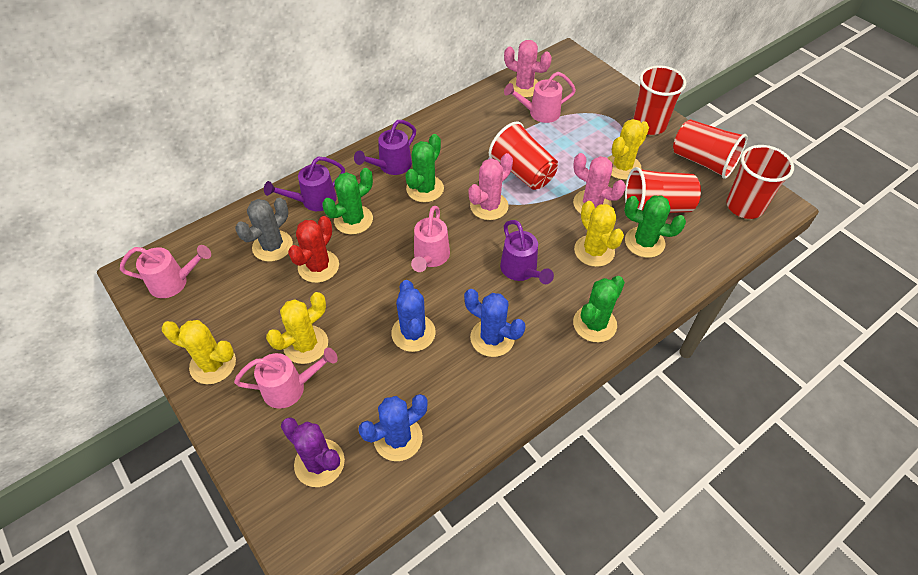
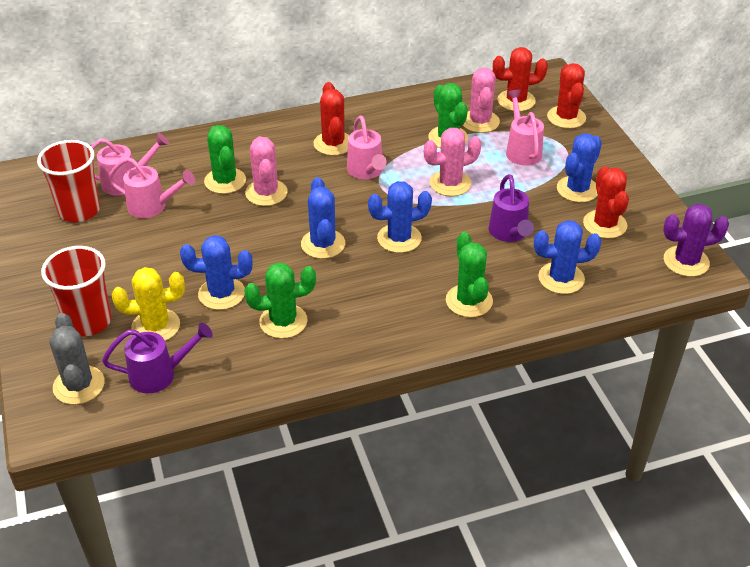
blue cactus: 3 -> 5
purple watering can: 3 -> 2
red cactus: 1 -> 4
red cup: 5 -> 2
yellow cactus: 4 -> 1

